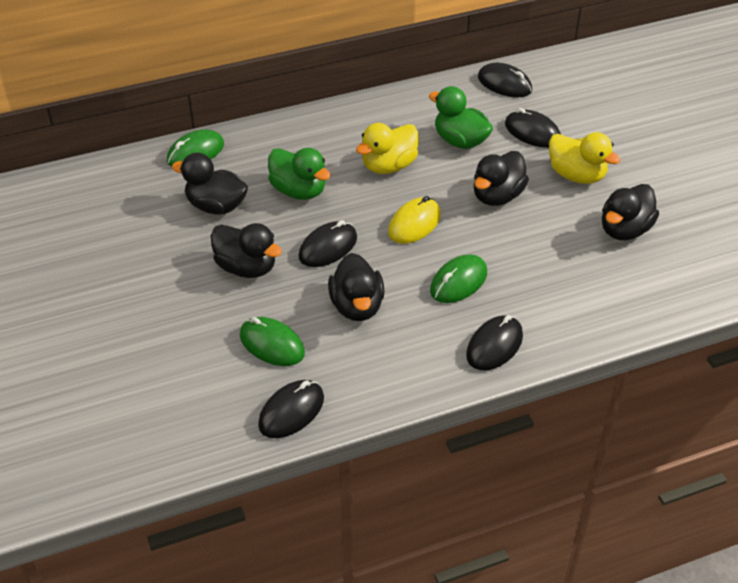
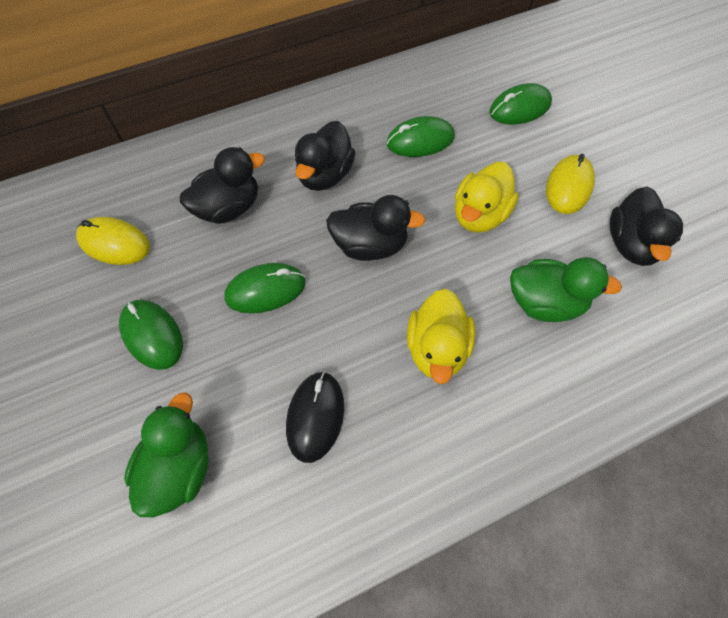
black duck: 5 -> 4
black mouse: 5 -> 1
green mouse: 3 -> 4
yellow mouse: 1 -> 2

